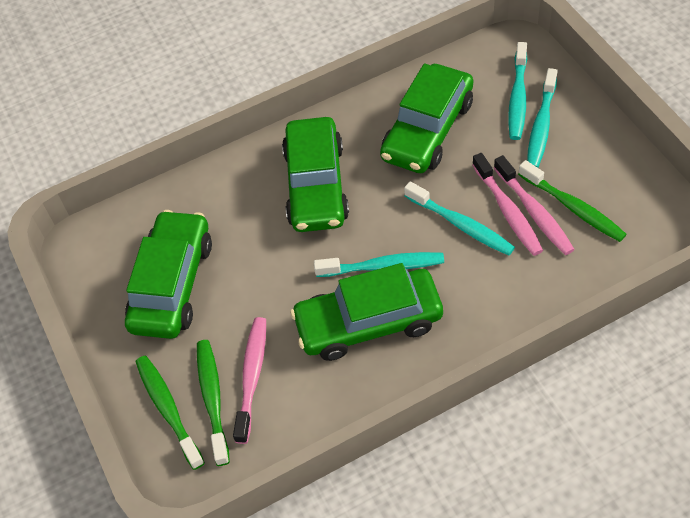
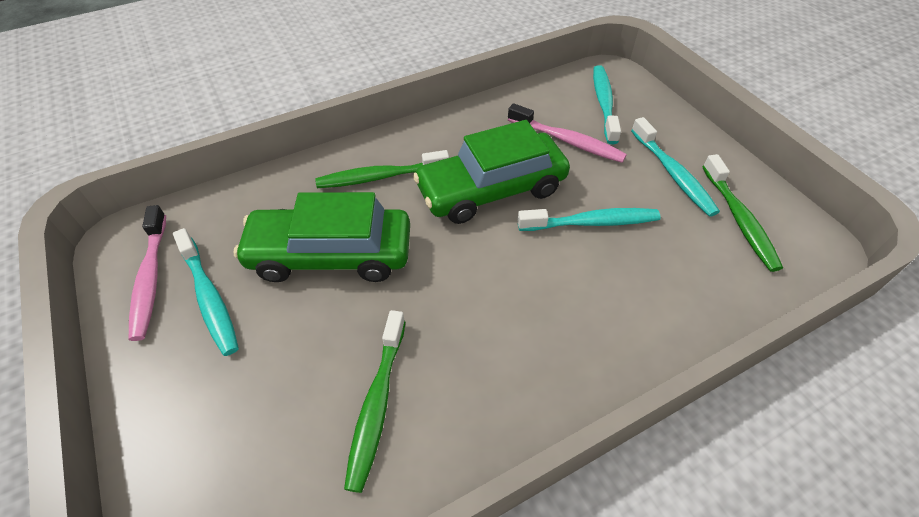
green car: 4 -> 2
pink toothbrush: 3 -> 2

